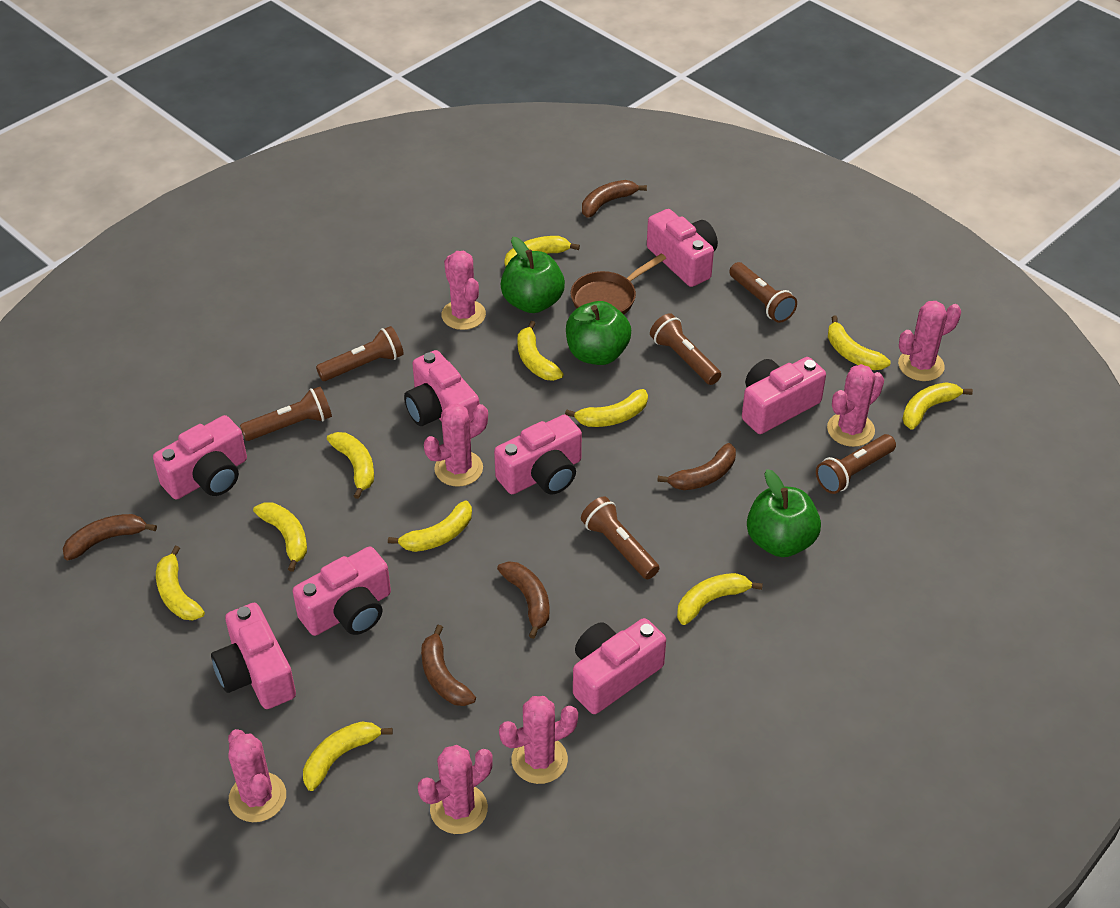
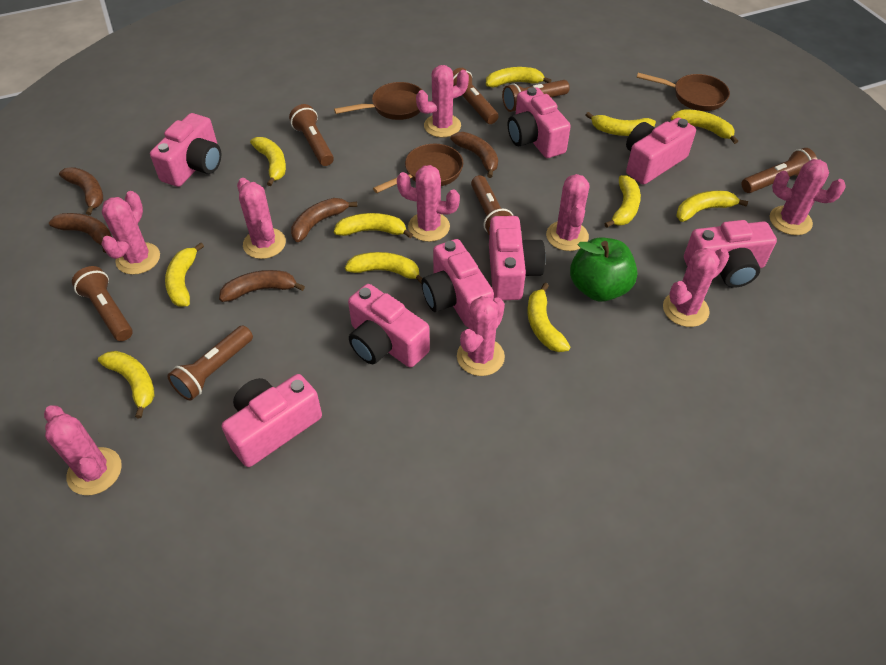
brown flashlight: 6 -> 7
brown pan: 1 -> 3
green apple: 3 -> 1
pink cactus: 7 -> 9

